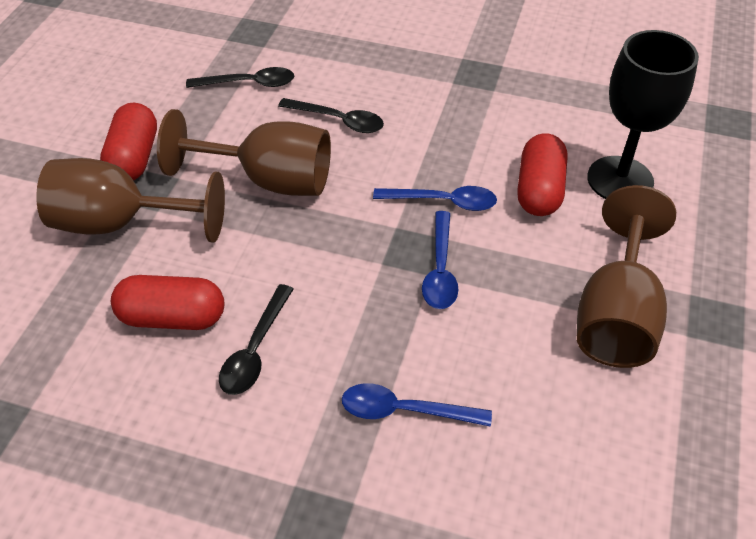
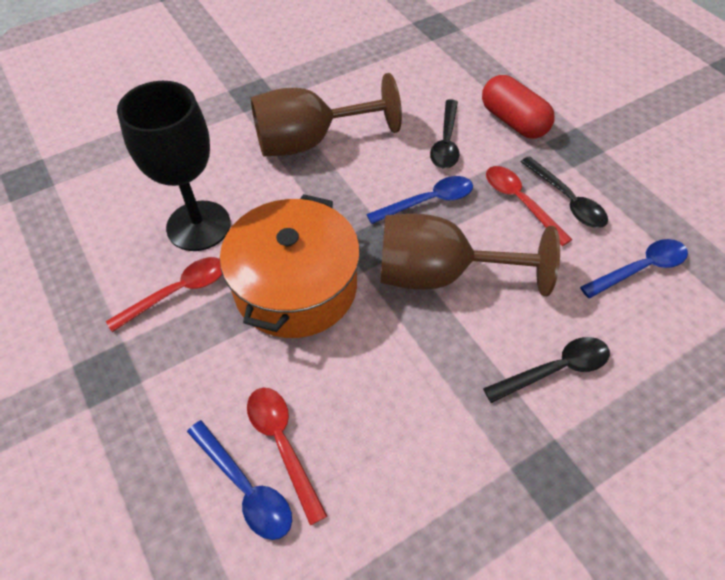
brown goblet: 3 -> 2
orange pot: 0 -> 1
red capsule: 3 -> 1
red spoon: 0 -> 3

